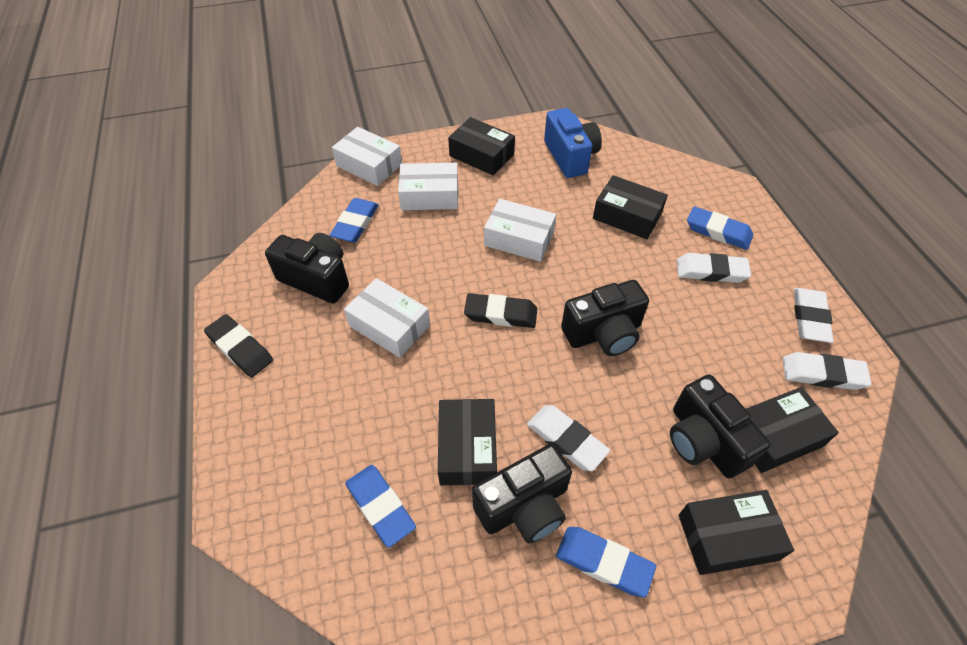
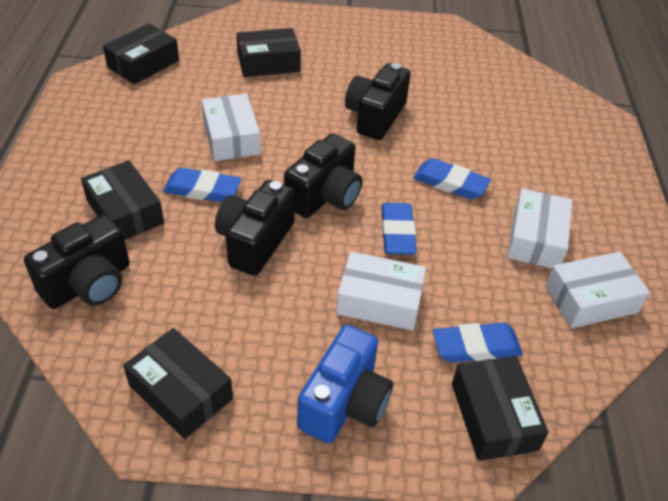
black eraser: 2 -> 0
white eraser: 4 -> 0

